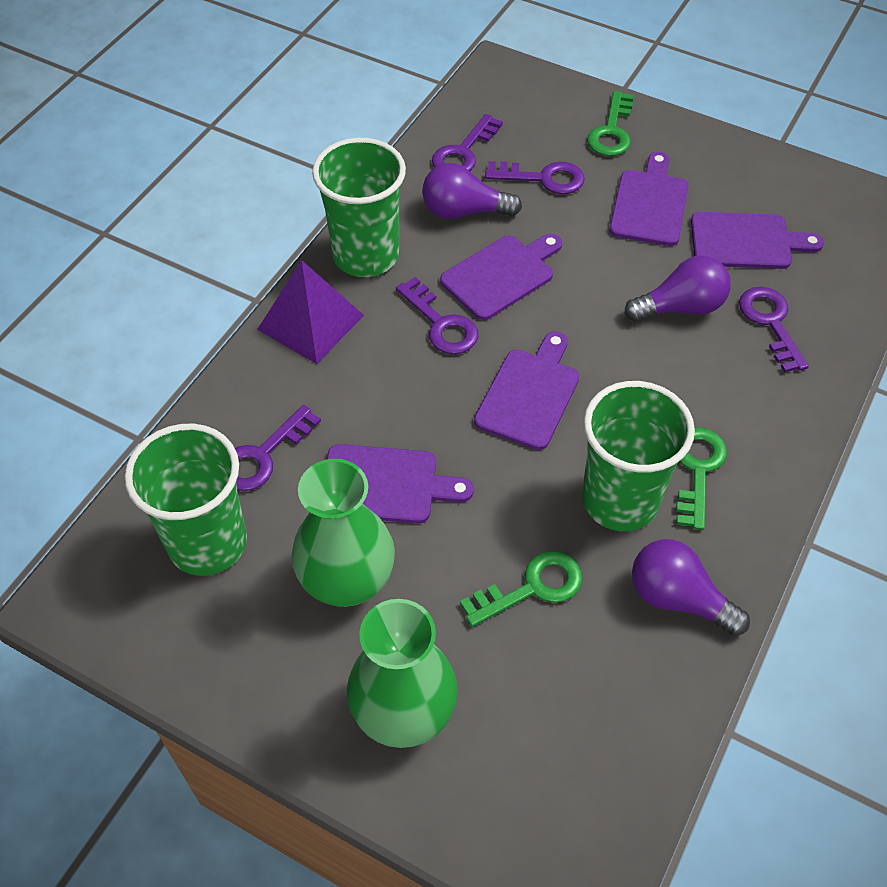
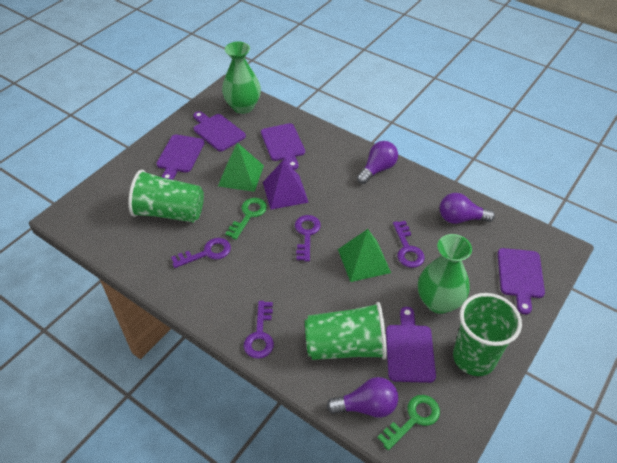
green key: 3 -> 2
green pyramid: 0 -> 2
purple key: 5 -> 4

